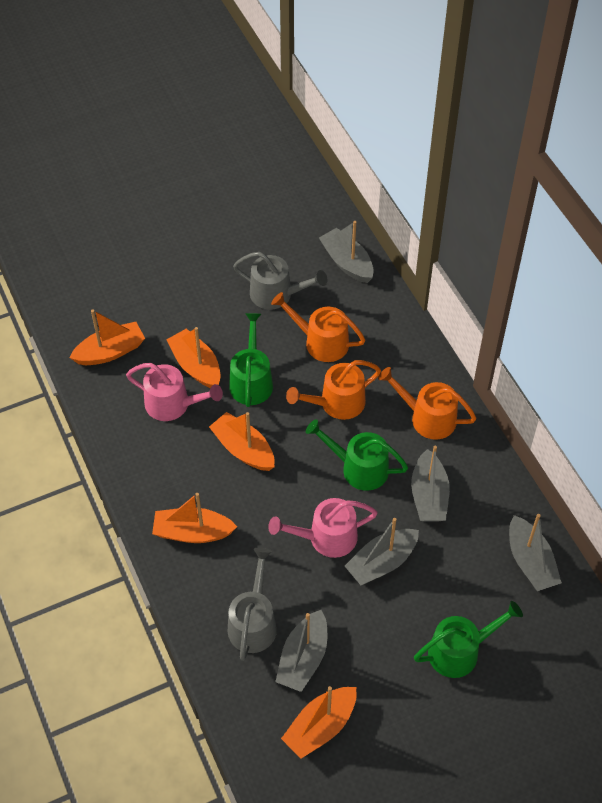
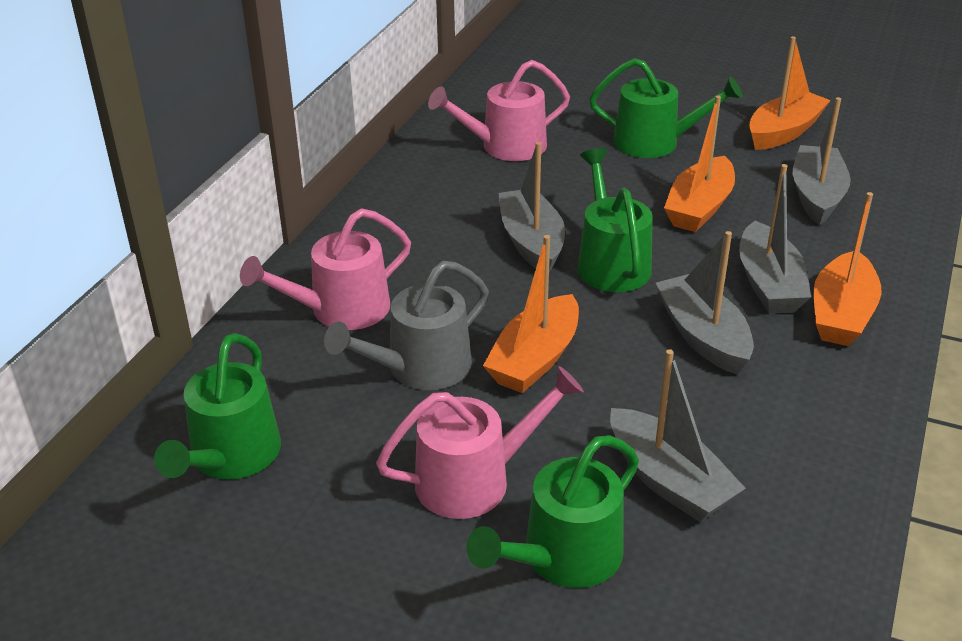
green watering can: 3 -> 4
grey watering can: 2 -> 1
orange boat: 5 -> 4
orange watering can: 3 -> 0
pink watering can: 2 -> 3

